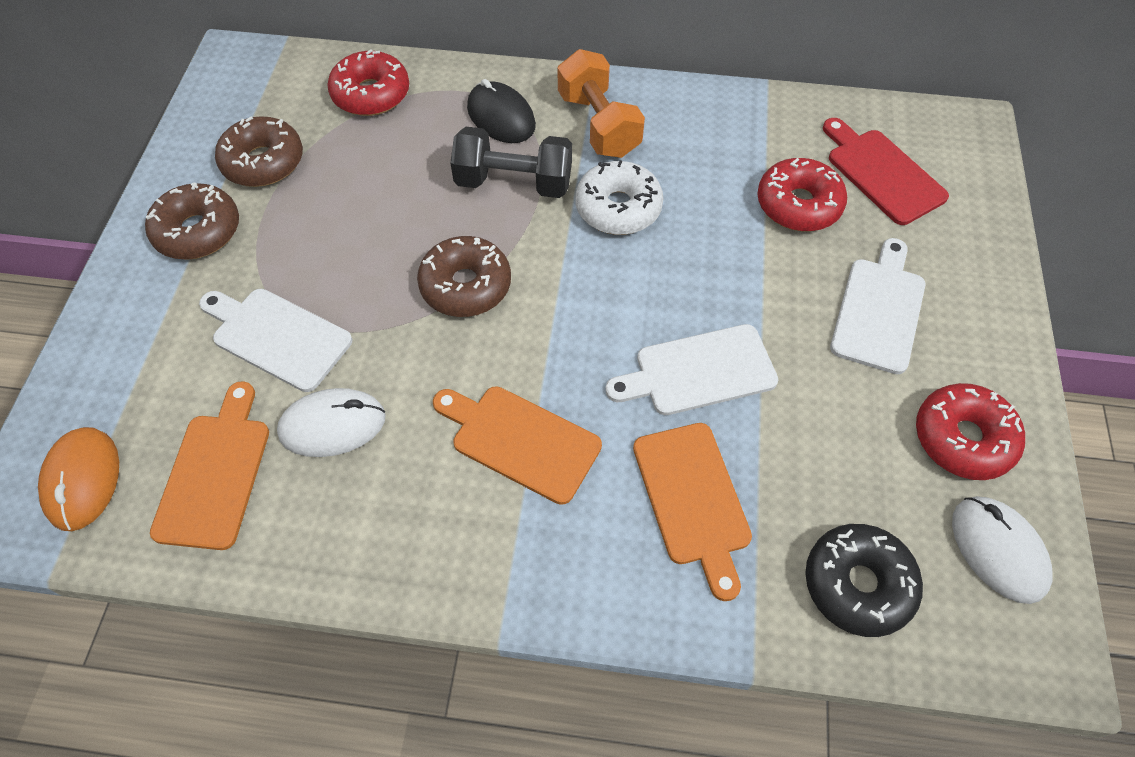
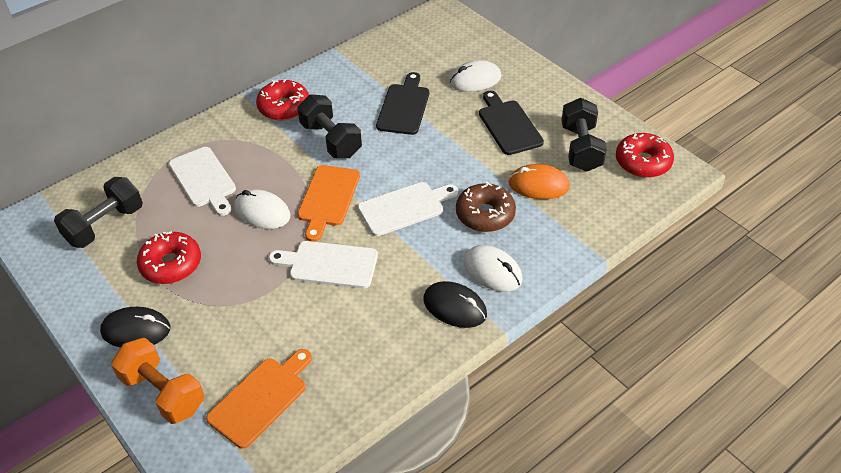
black cutting board: 0 -> 2
black donut: 1 -> 0
black dumbbell: 1 -> 3
black mouse: 1 -> 2
brown donut: 3 -> 1
orange cutting board: 3 -> 2
red cutting board: 1 -> 0
white donut: 1 -> 0
white mouse: 2 -> 3

